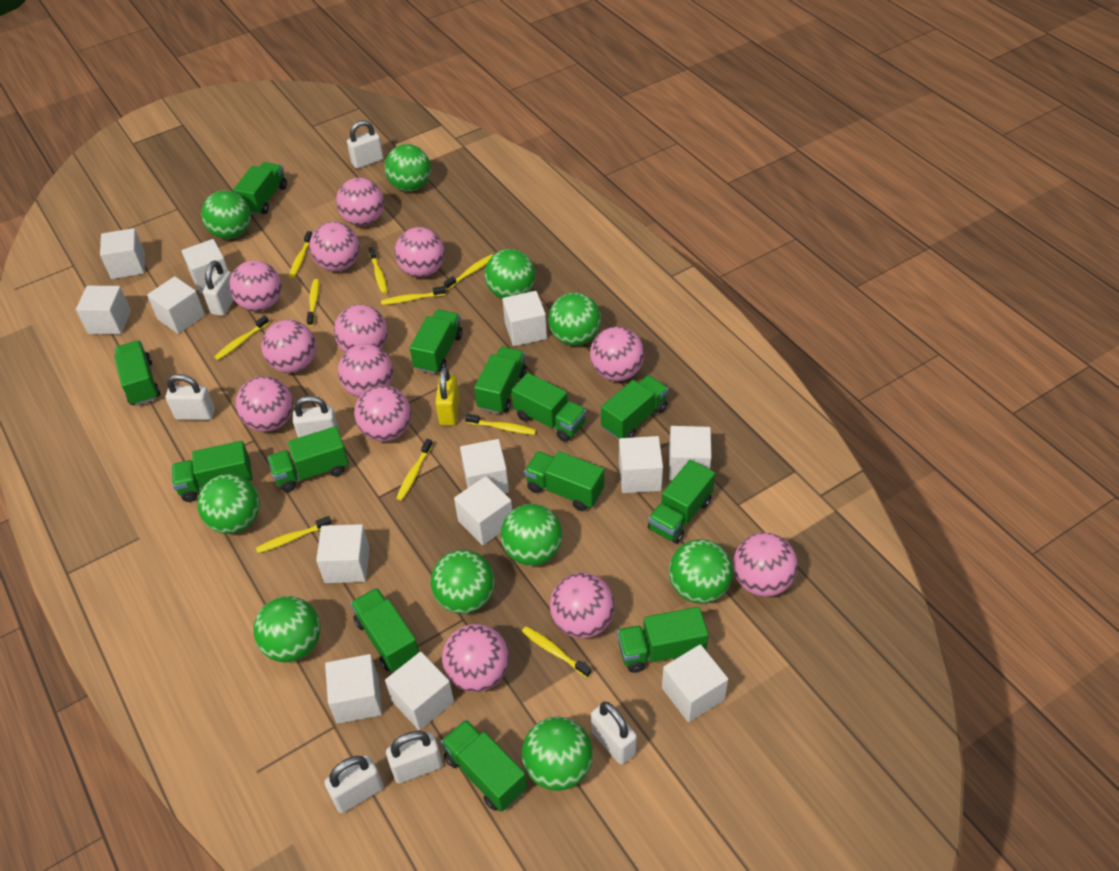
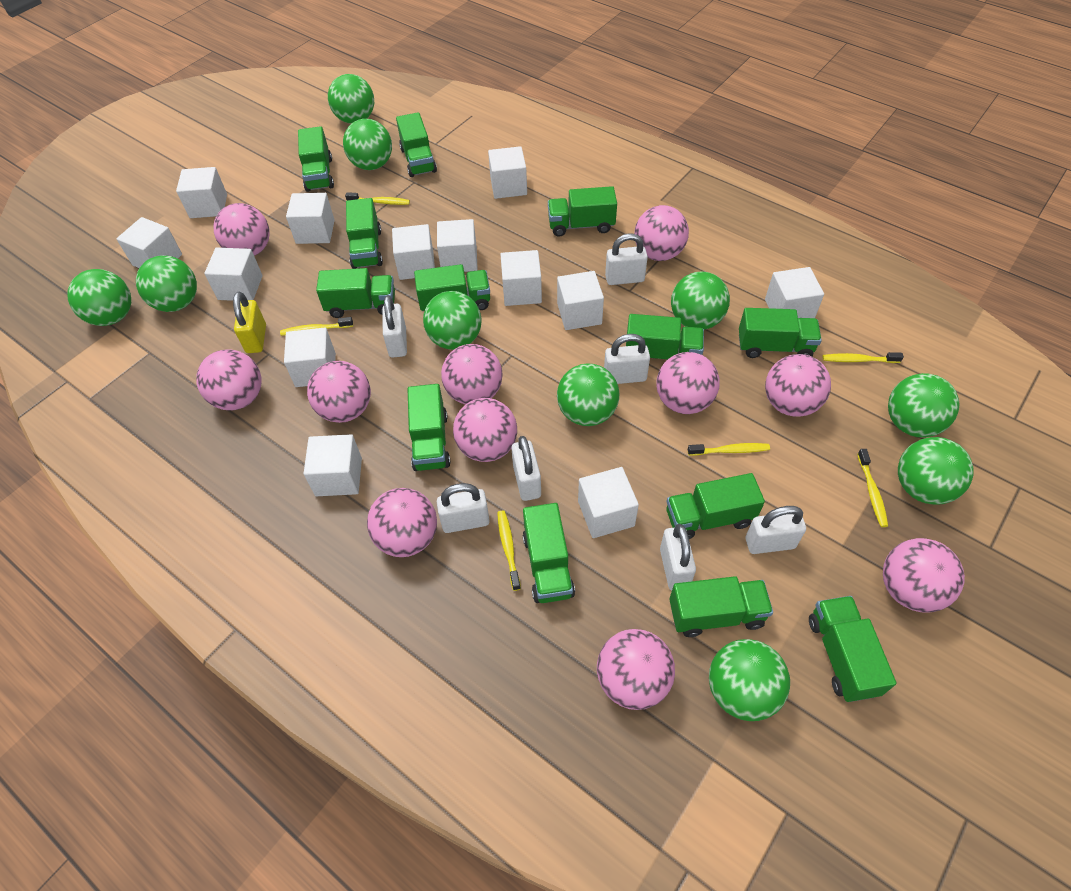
pink ball: 13 -> 11
yellow toothbrush: 10 -> 6

